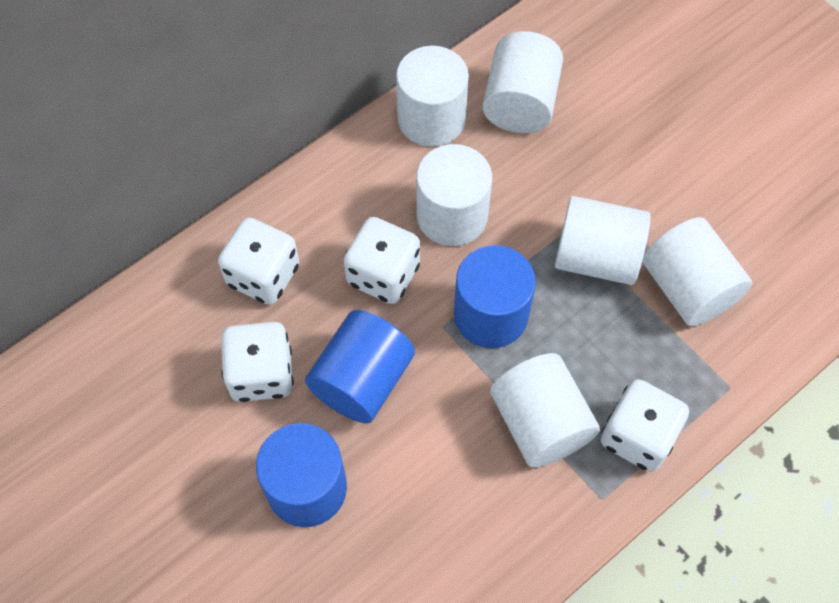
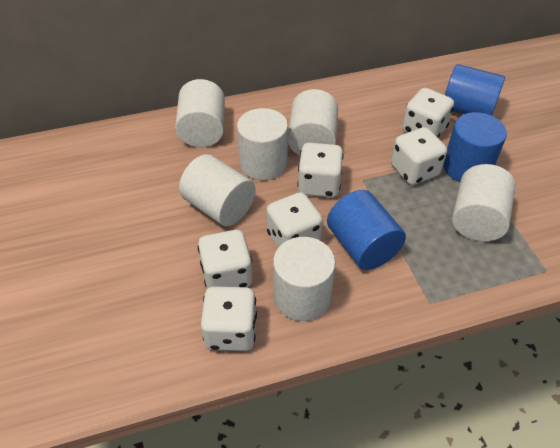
white dice: 4 -> 6

